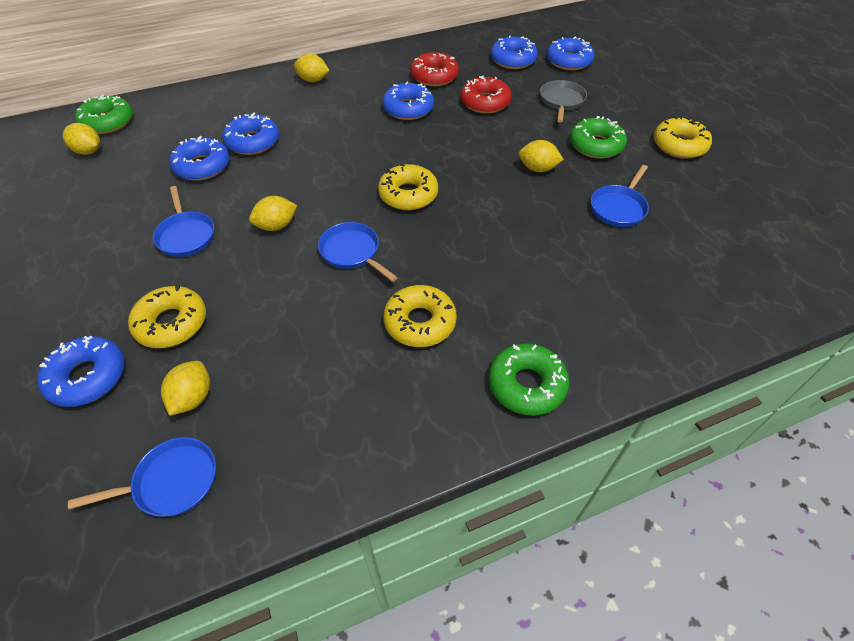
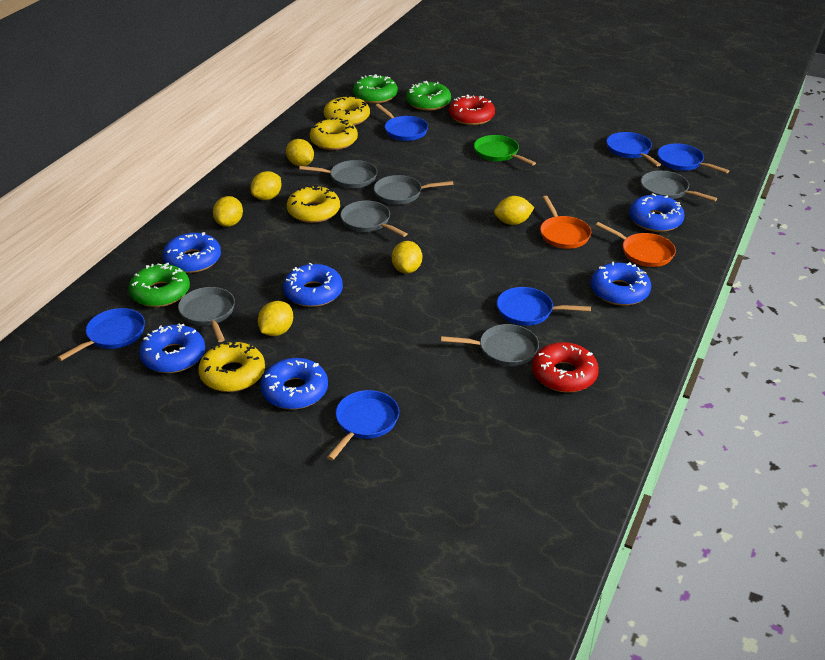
blue pan: 4 -> 6
green pan: 0 -> 1
grey pan: 1 -> 6
orange pan: 0 -> 2
yellow lemon: 5 -> 6

